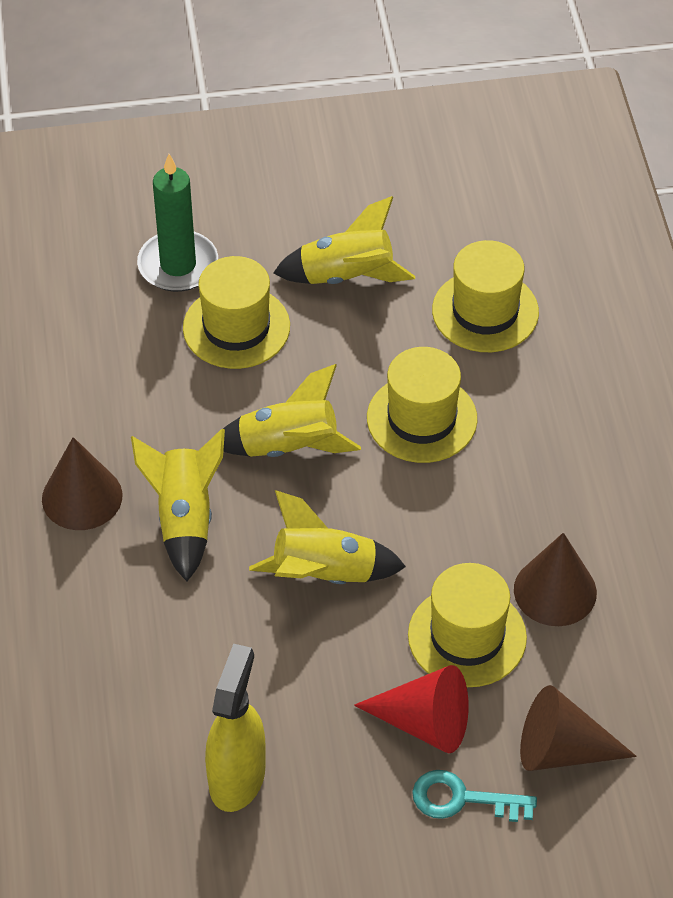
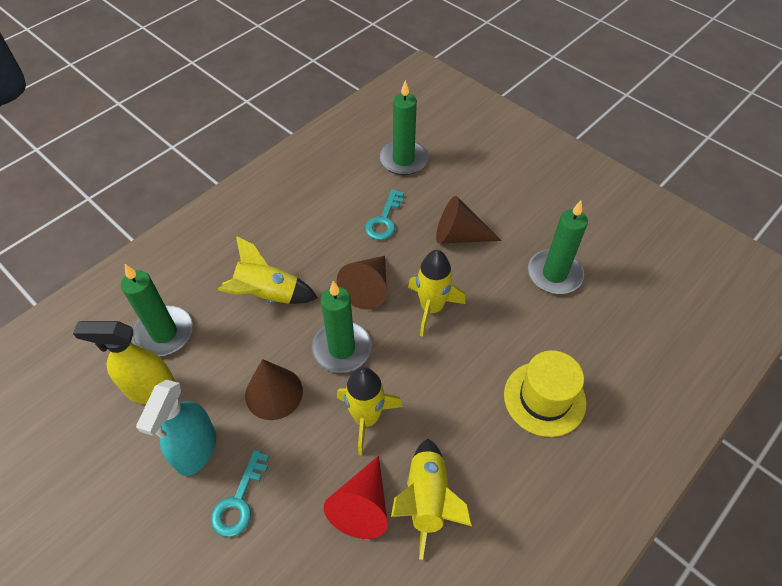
green candle: 1 -> 4
turquoise key: 1 -> 2
turquoise spray bottle: 0 -> 1
yellow hat: 4 -> 1

